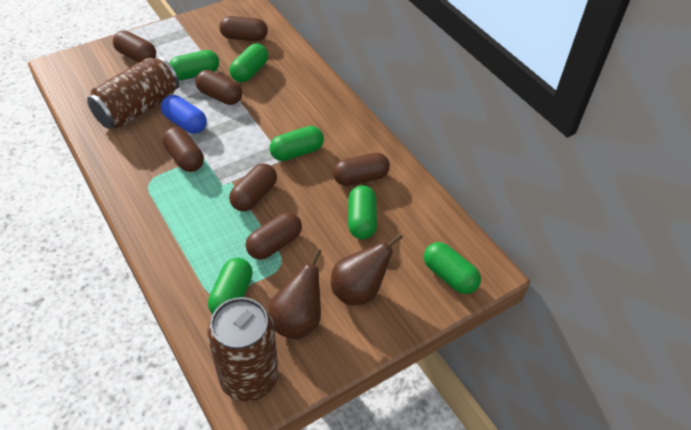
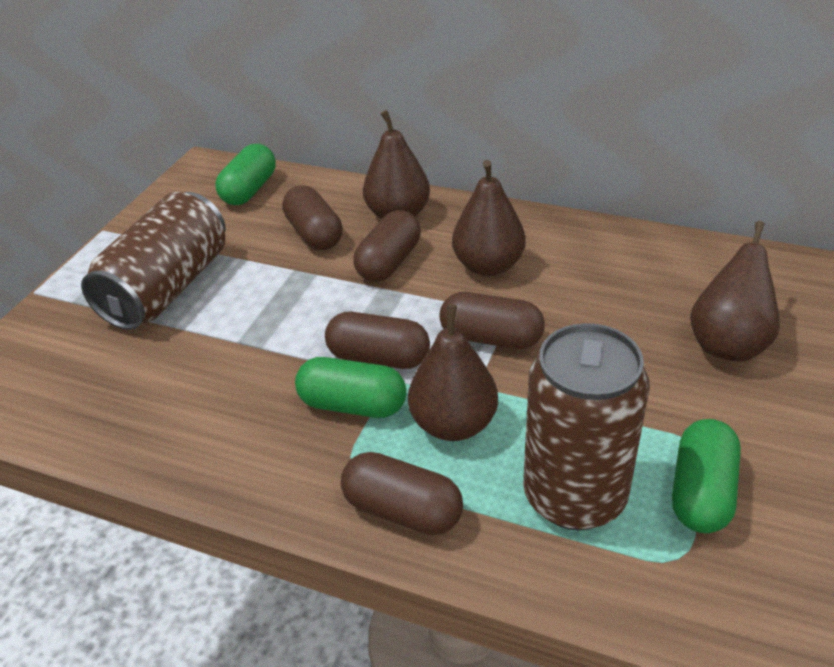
blue capsule: 1 -> 0
brown capsule: 7 -> 5
brown pear: 2 -> 4
green capsule: 6 -> 3

